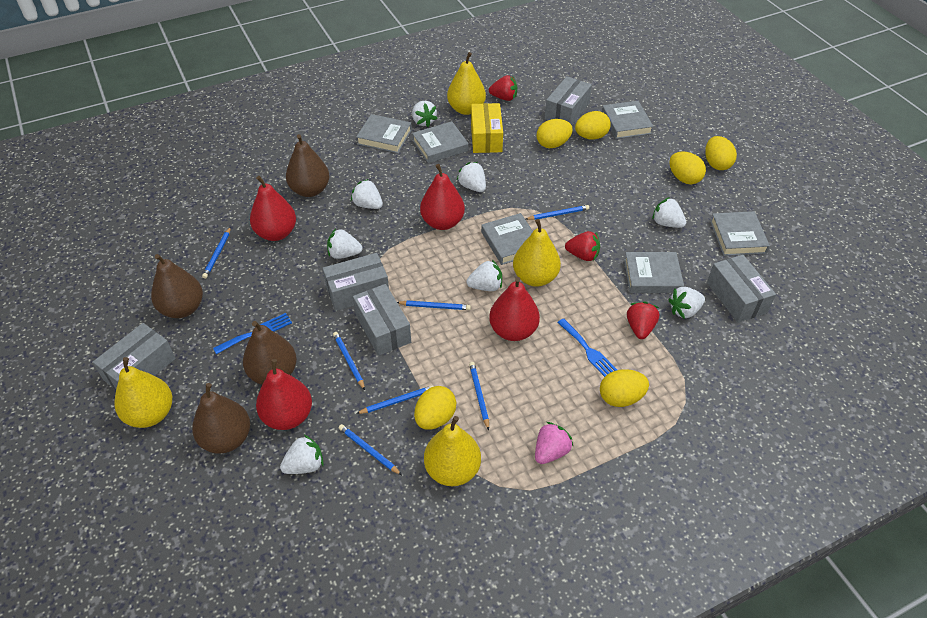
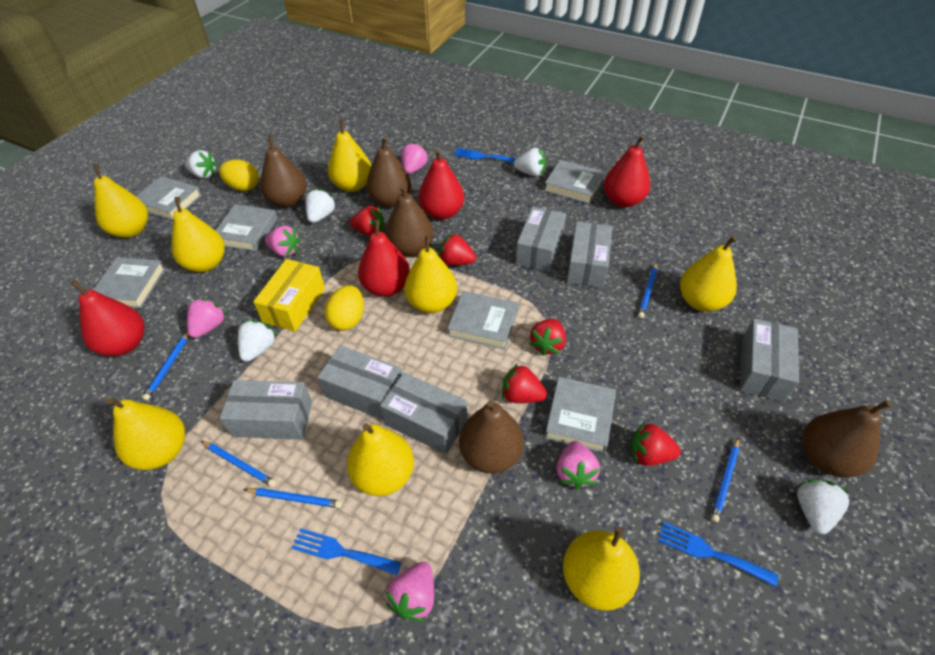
blue fork: 2 -> 3
blue pencil: 7 -> 5
brown pear: 4 -> 5
grey box: 5 -> 6
pink strawberry: 1 -> 5
red strawberry: 3 -> 5
white strawberry: 8 -> 5
yellow egg: 6 -> 2
yellow pear: 4 -> 8

